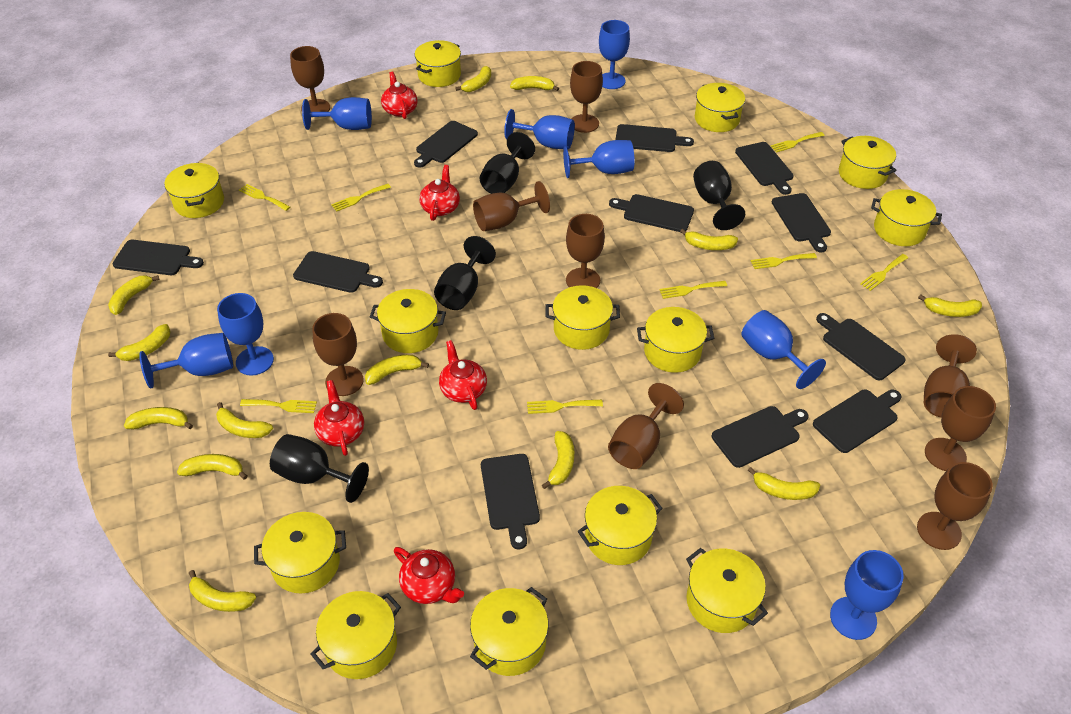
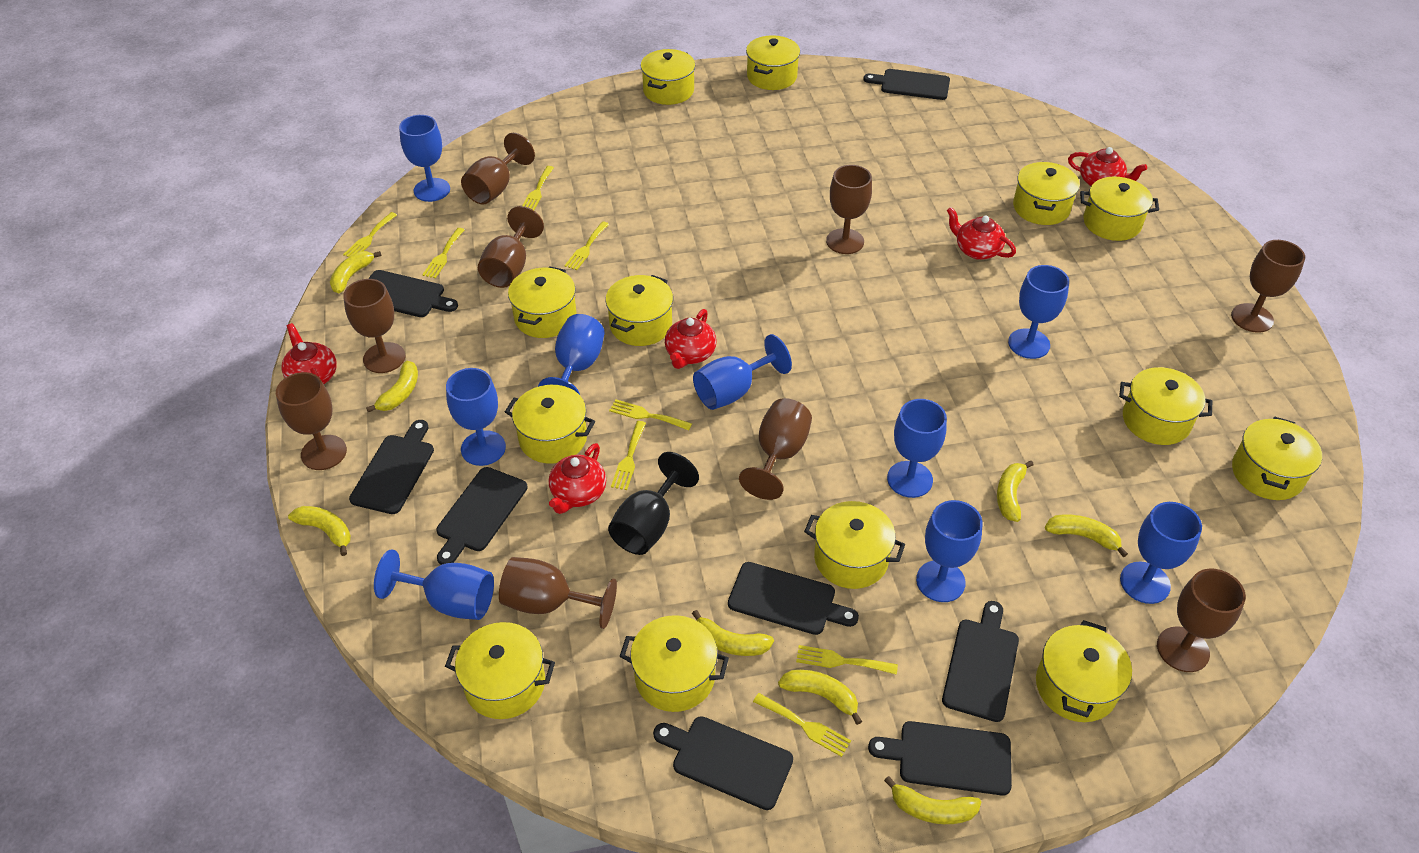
black cutting board: 11 -> 8
black goblet: 4 -> 1
blue goblet: 8 -> 9
yellow banana: 13 -> 8

